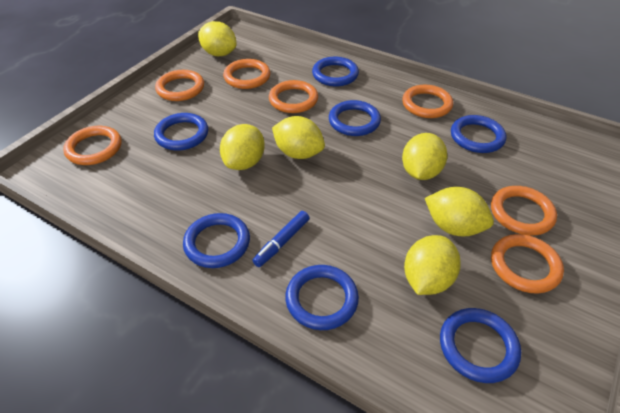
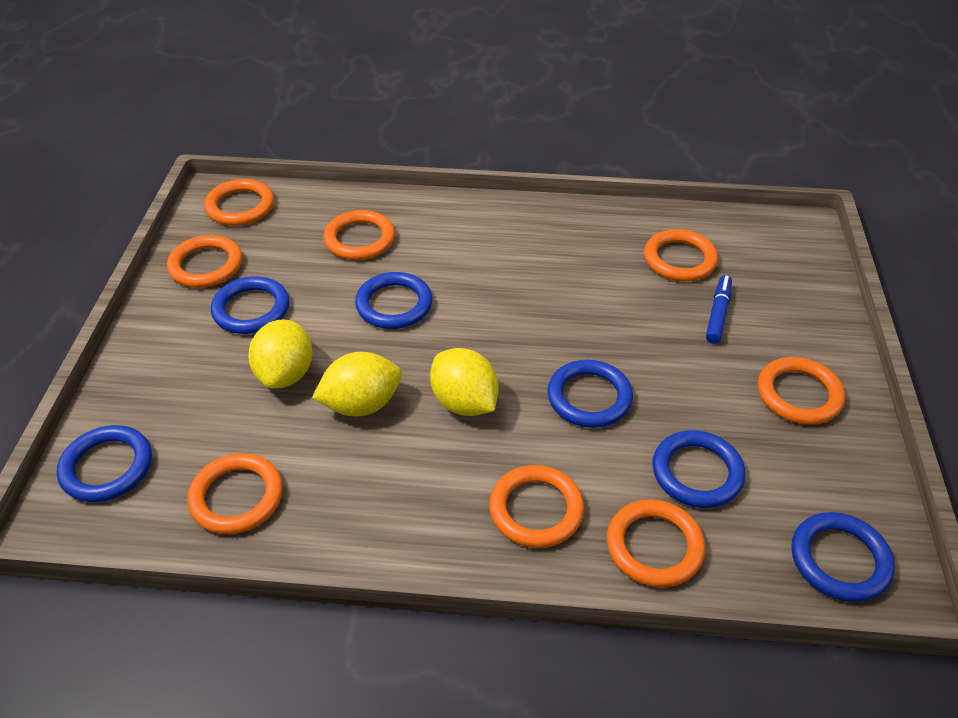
blue ring: 7 -> 6
orange ring: 7 -> 8
yellow lemon: 6 -> 3

